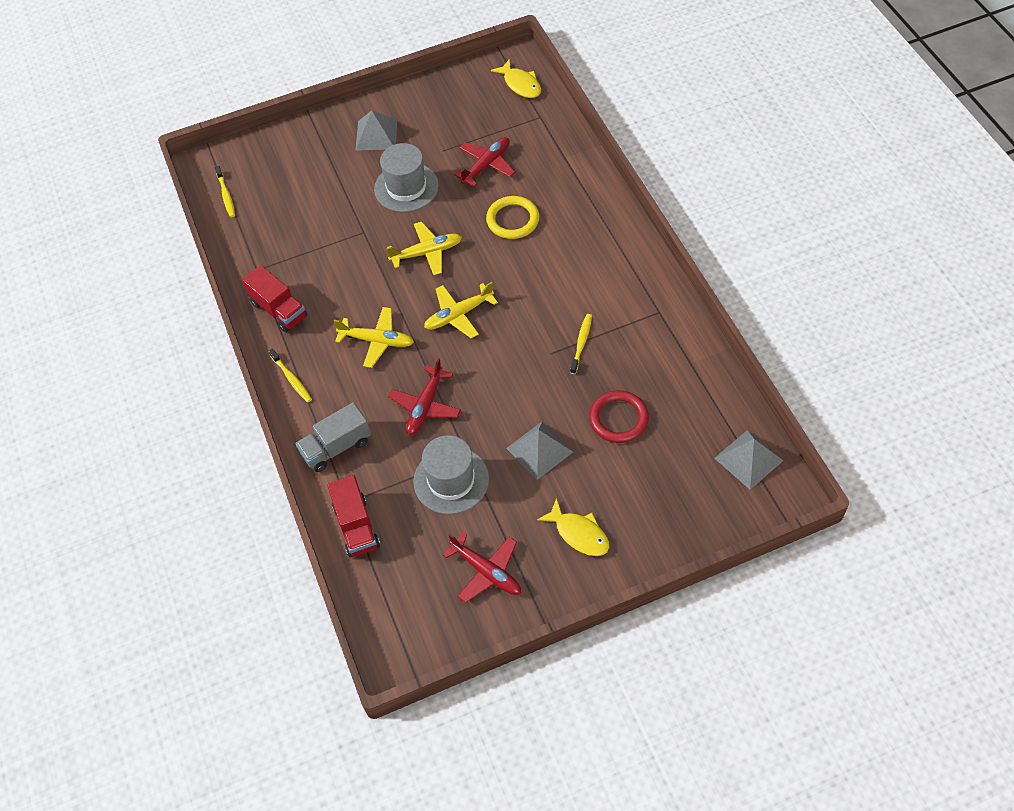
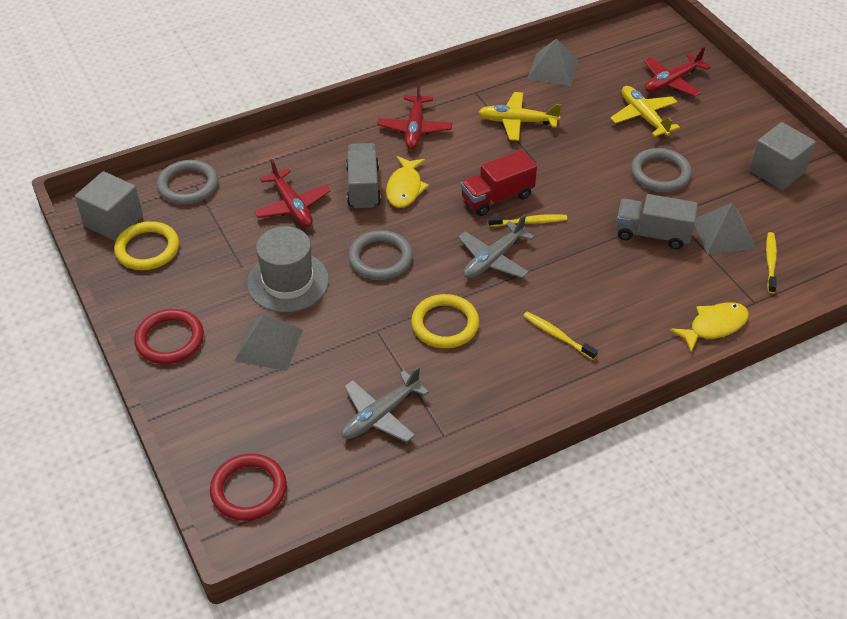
grey cube: 0 -> 2
grey hat: 2 -> 1
grey plane: 0 -> 2
grey ring: 0 -> 3
grey truck: 1 -> 2
red ring: 1 -> 2
red truck: 2 -> 1
yellow plane: 3 -> 2
yellow ring: 1 -> 2

